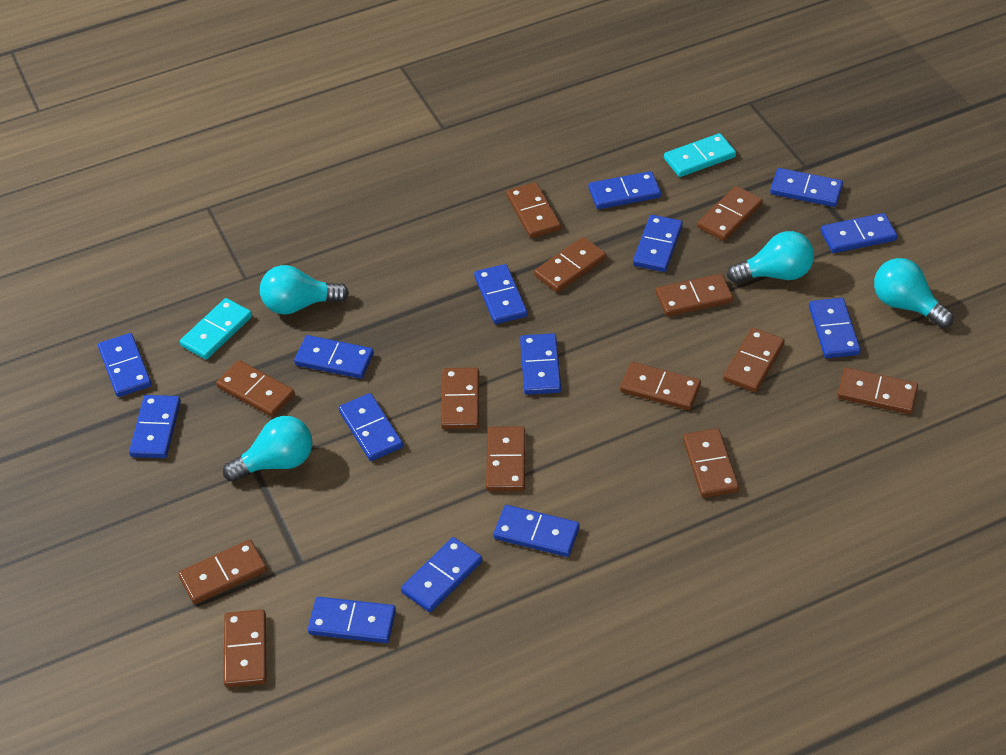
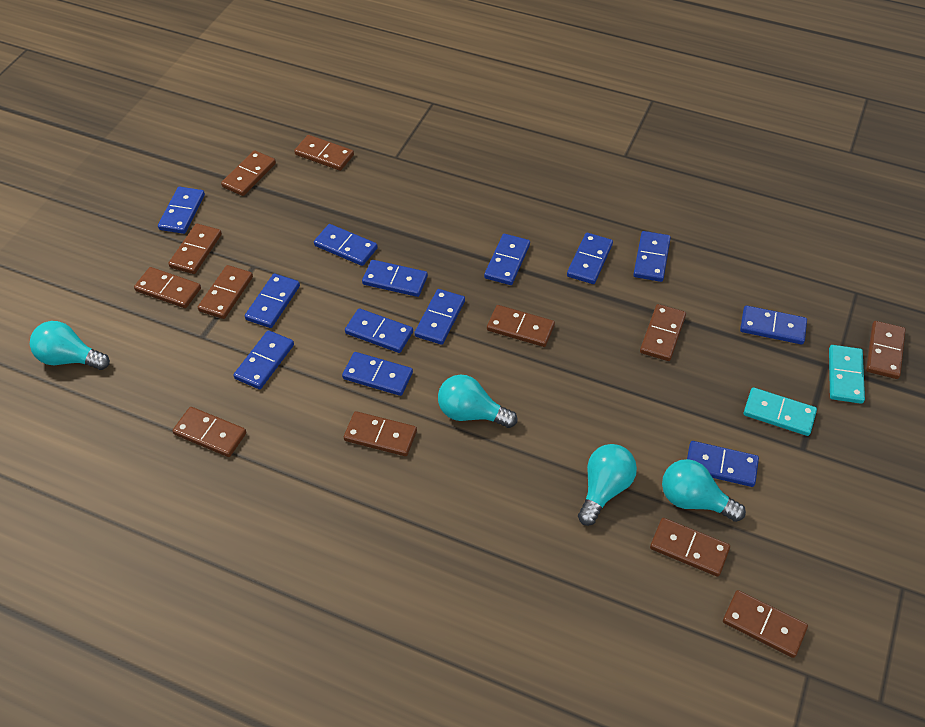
blue domino: 14 -> 13
brown domino: 13 -> 12

